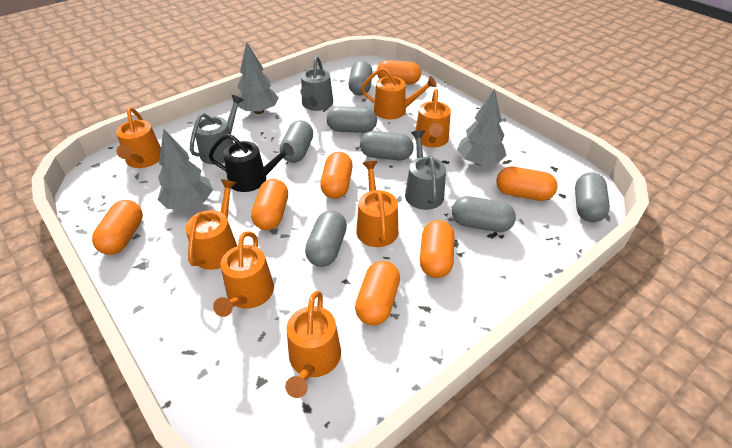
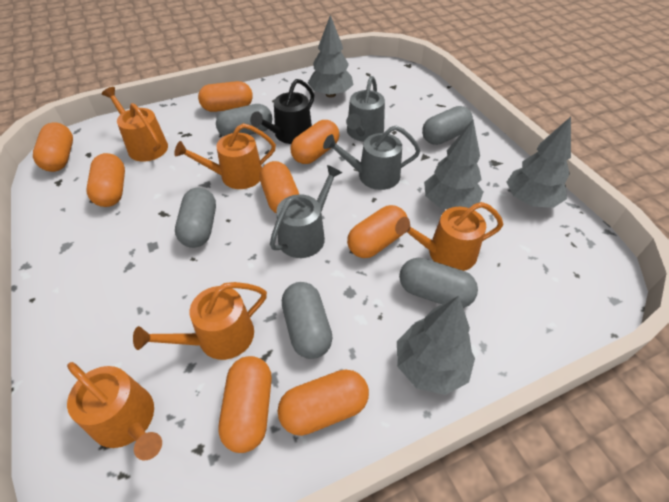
grey capsule: 7 -> 5
grey tree: 3 -> 4
orange capsule: 7 -> 8
orange watering can: 7 -> 5

